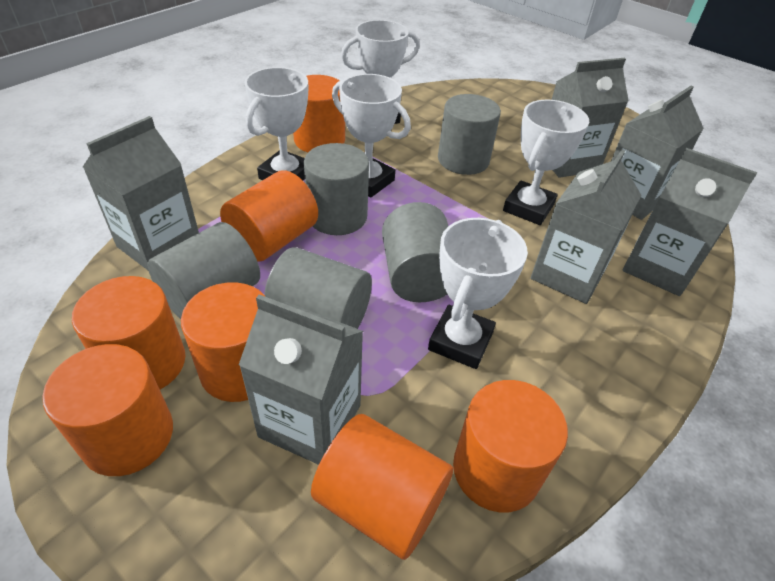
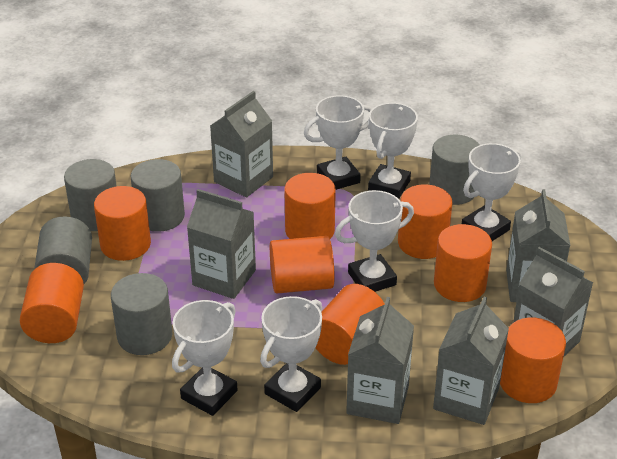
orange cylinder: 7 -> 8
white trophy: 5 -> 6

